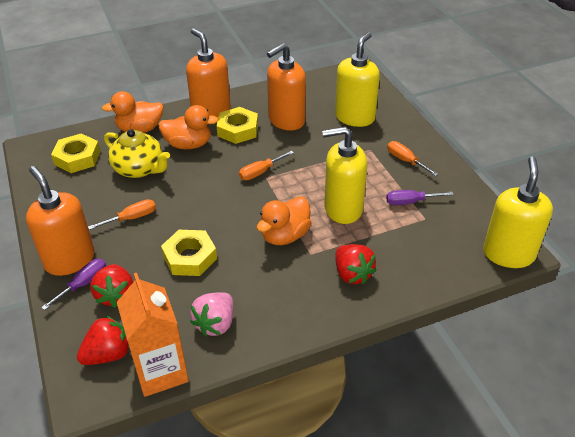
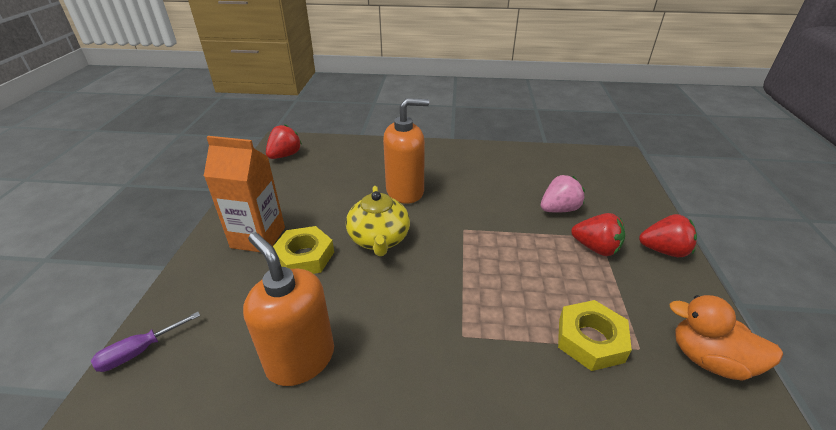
orange duck: 3 -> 1
orange screwdriver: 3 -> 0
orange soap dispenser: 3 -> 2
purple screwdriver: 2 -> 1
yellow nut: 3 -> 2
yellow soap dispenser: 3 -> 0

